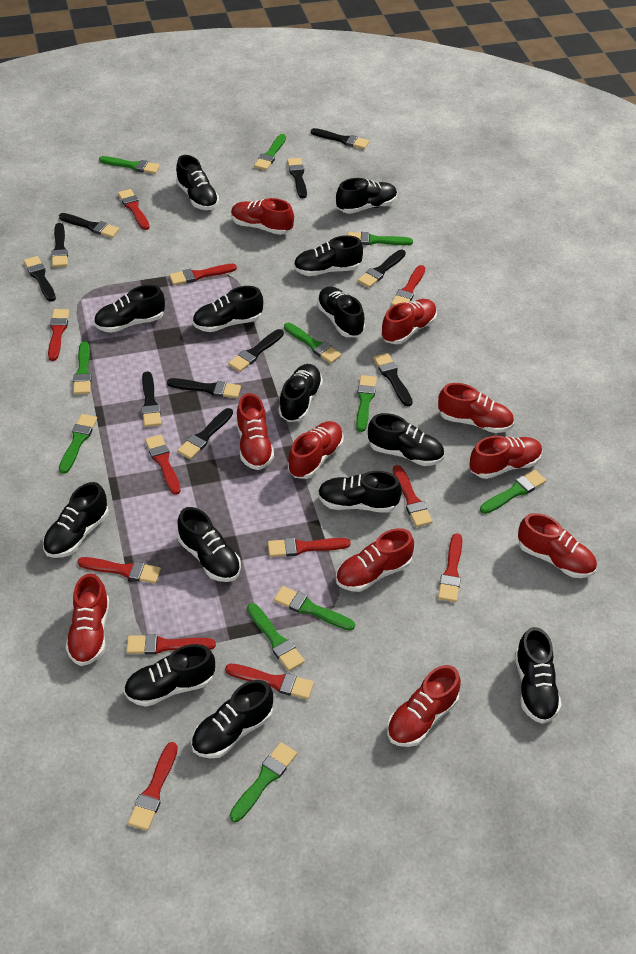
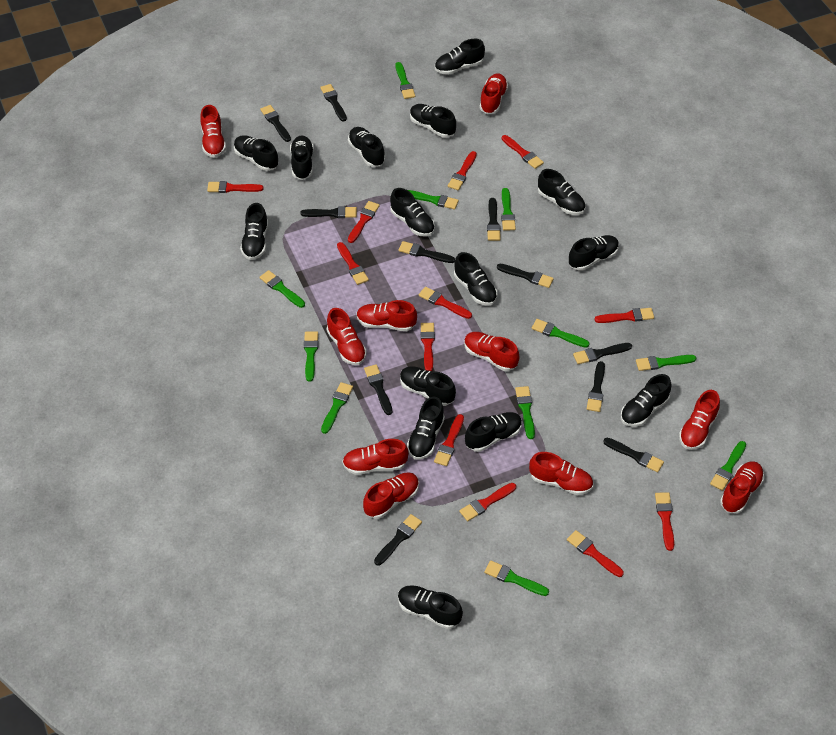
black shoe: 14 -> 15

